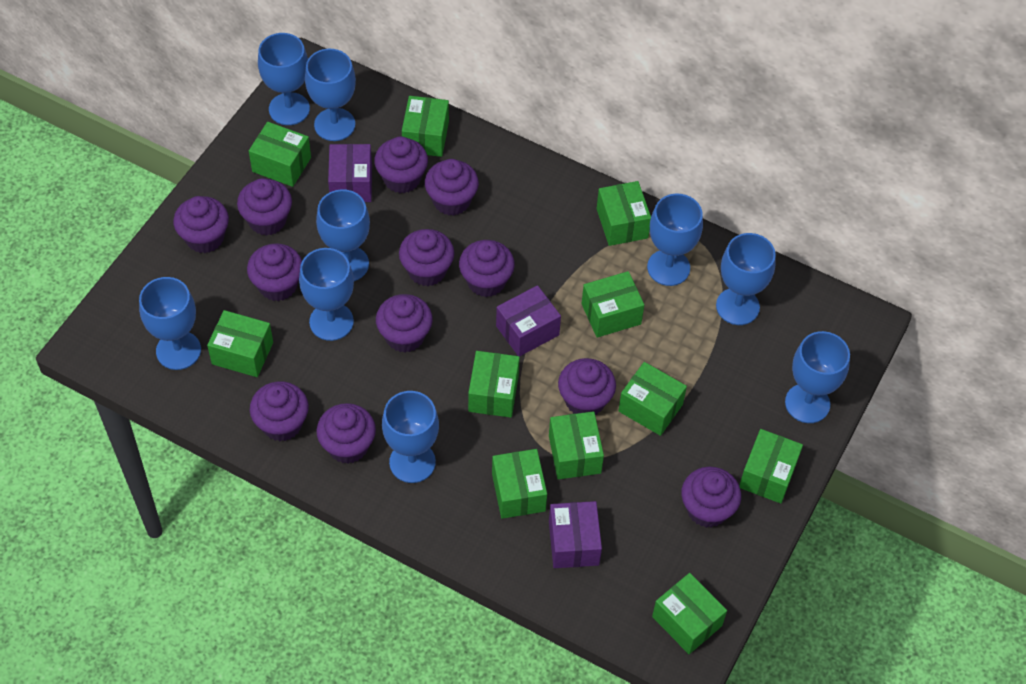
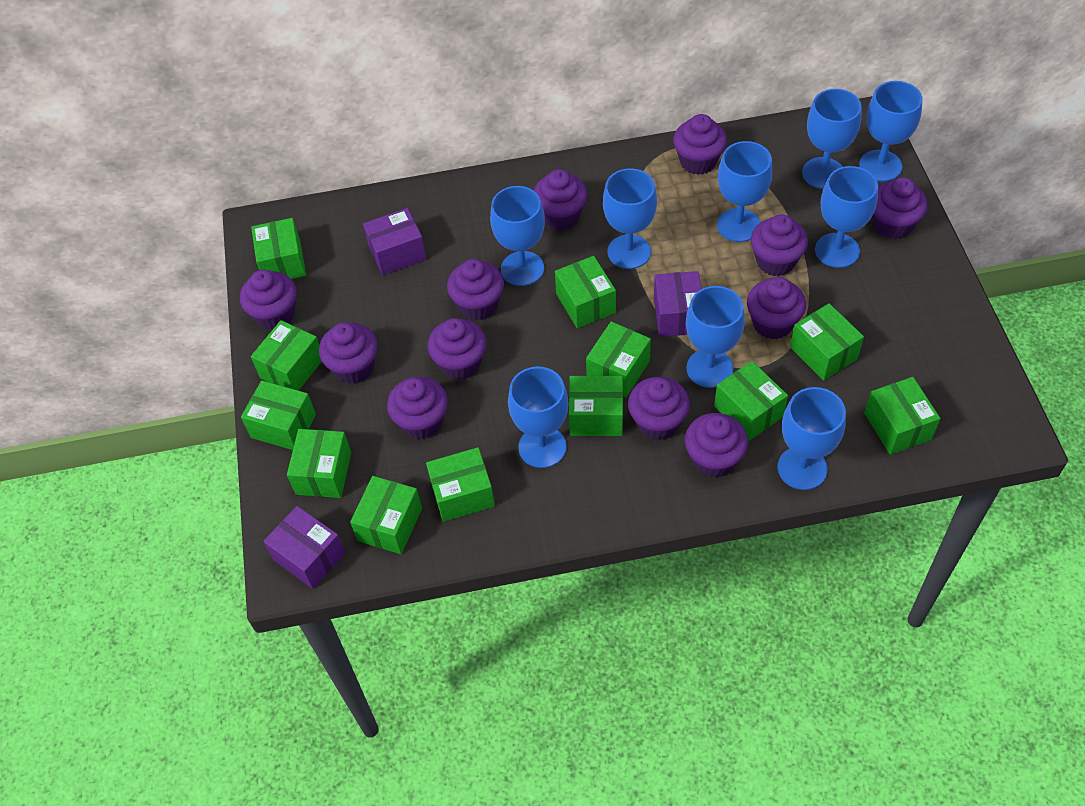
green box: 11 -> 12

